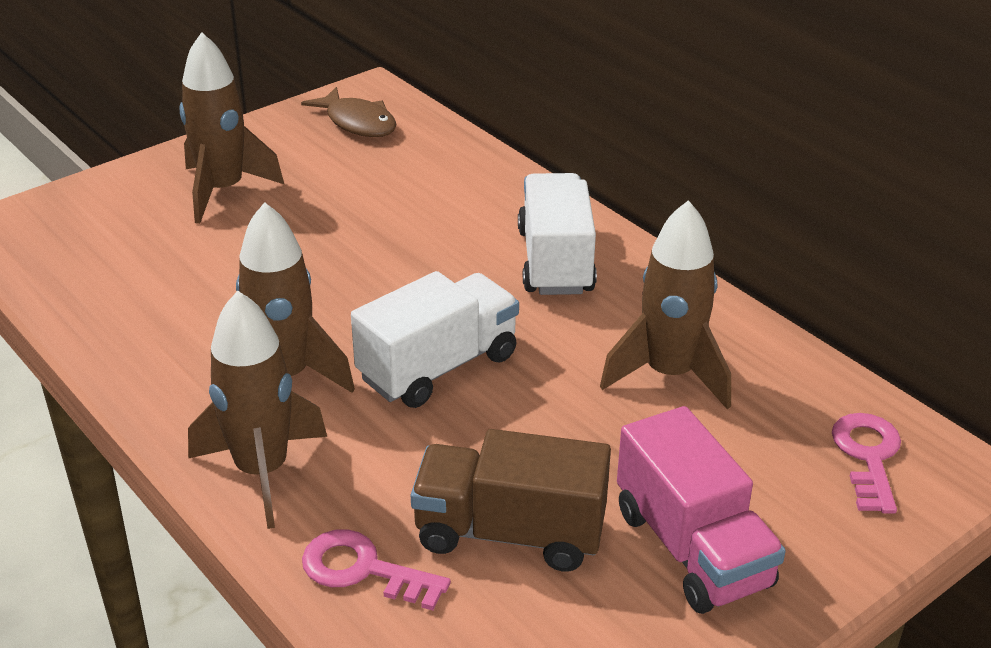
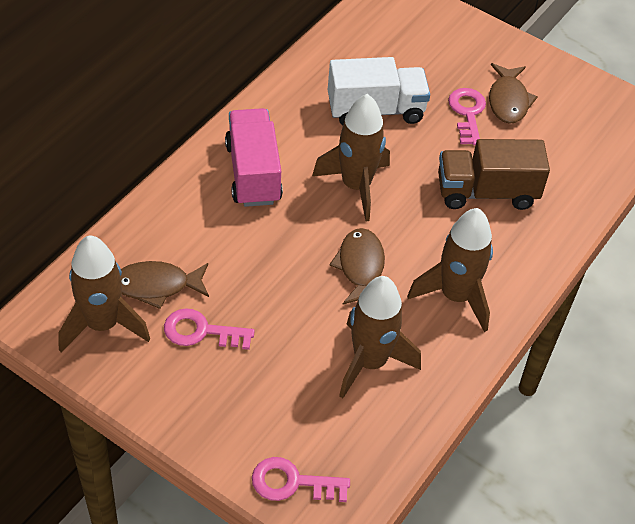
brown fish: 1 -> 3
pink key: 2 -> 3
white truck: 2 -> 1

